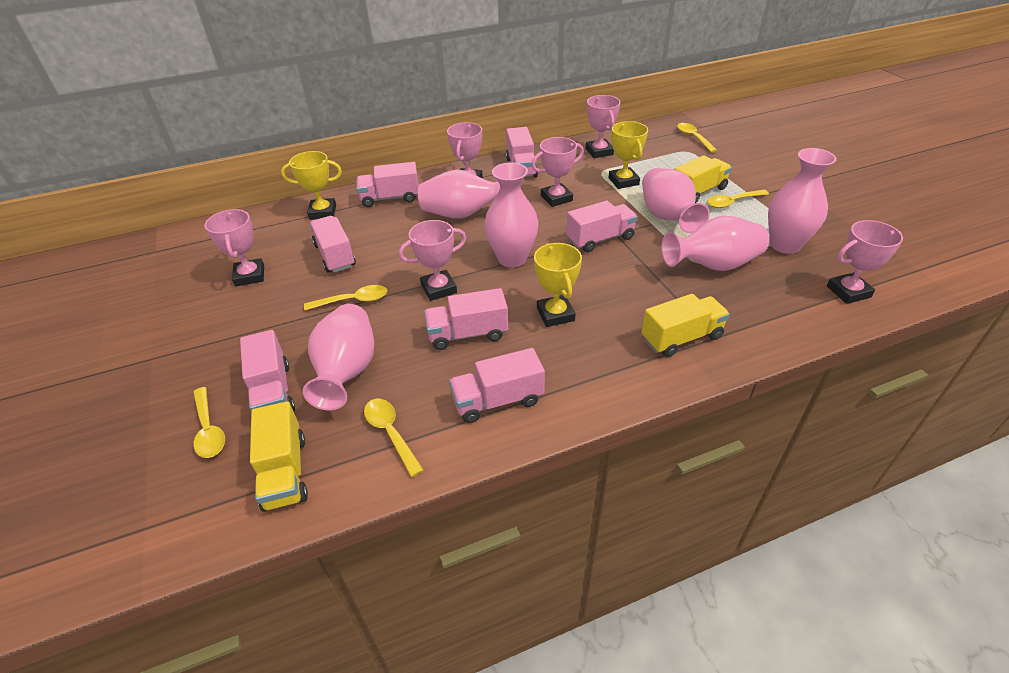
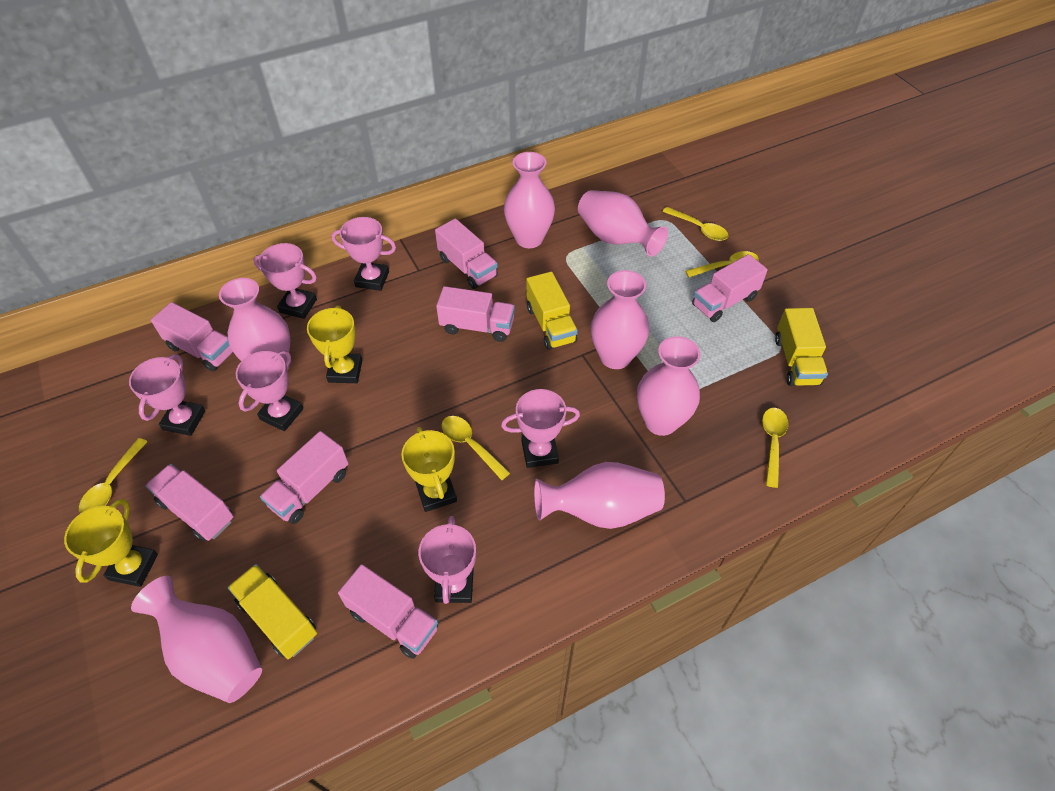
pink vase: 6 -> 7

